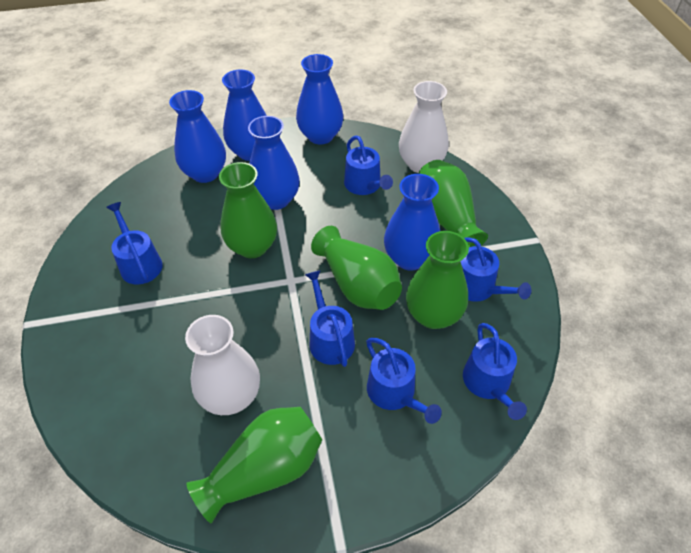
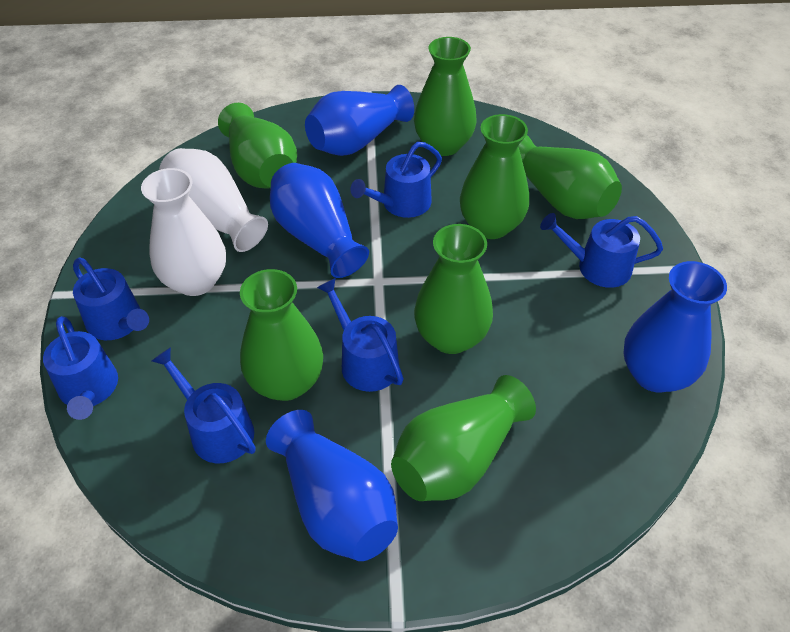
blue vase: 5 -> 4
green vase: 5 -> 7

